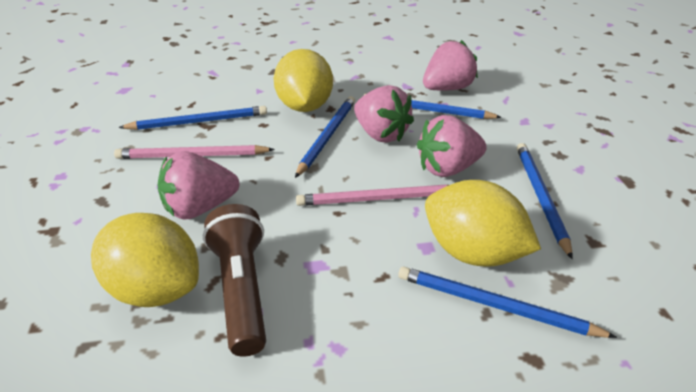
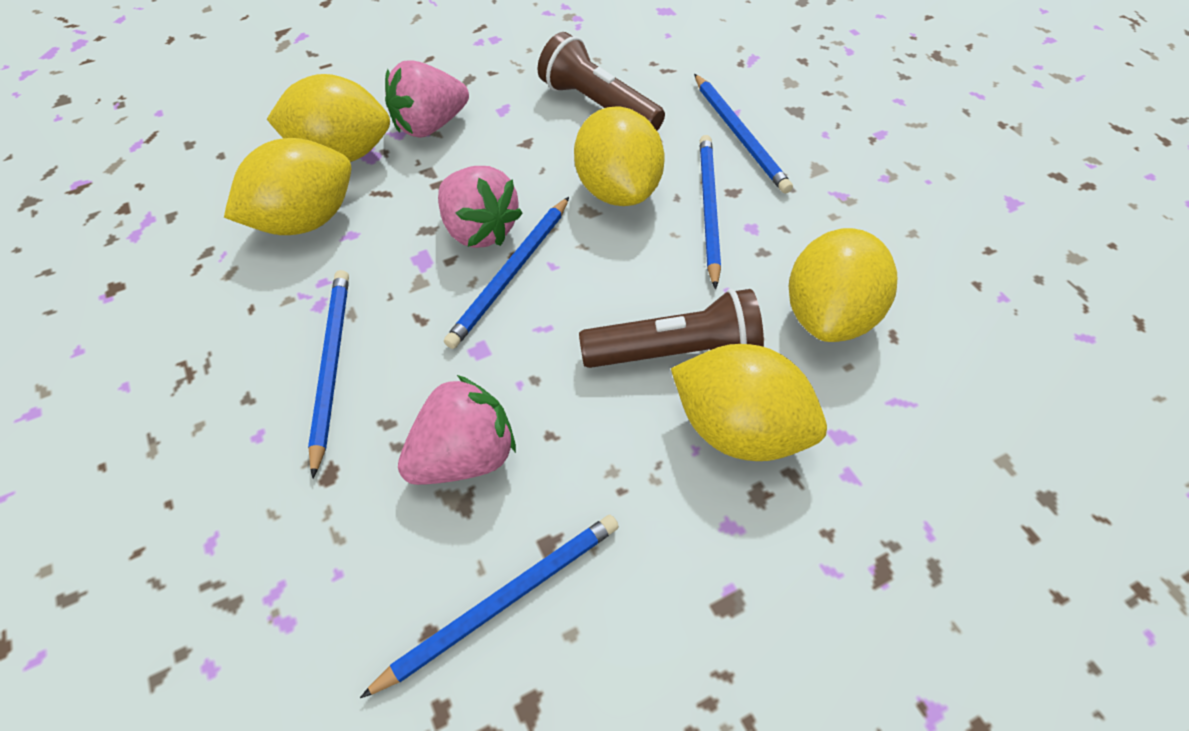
brown flashlight: 1 -> 2
pink pencil: 2 -> 0
pink strawberry: 4 -> 3
yellow lemon: 3 -> 5

